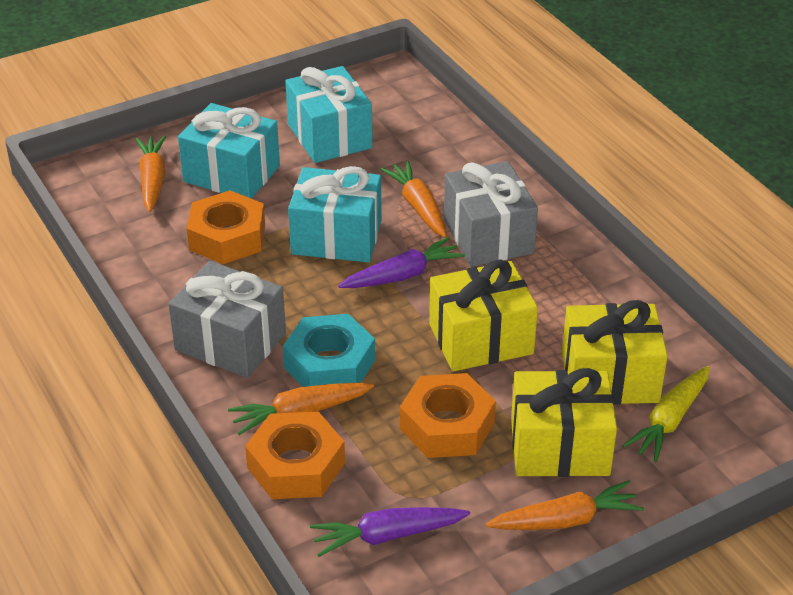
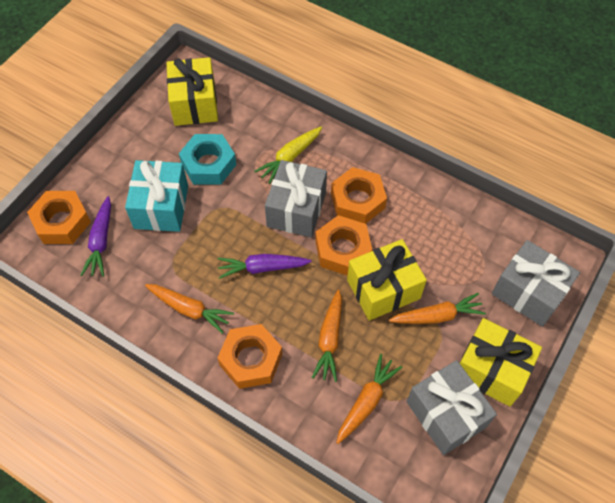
grey gift: 2 -> 3
orange nut: 3 -> 4
turquoise gift: 3 -> 1

